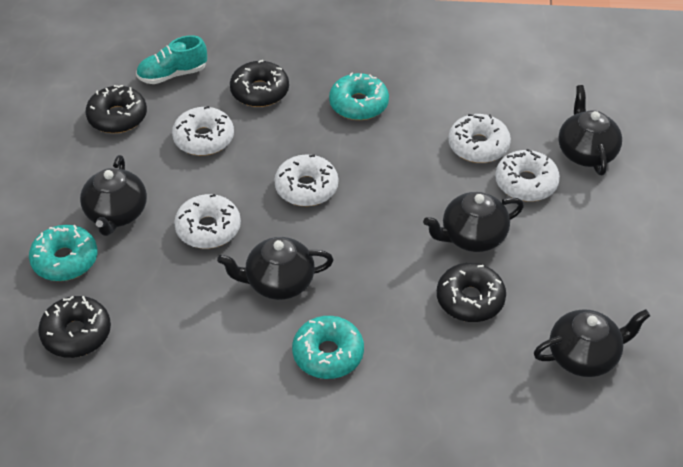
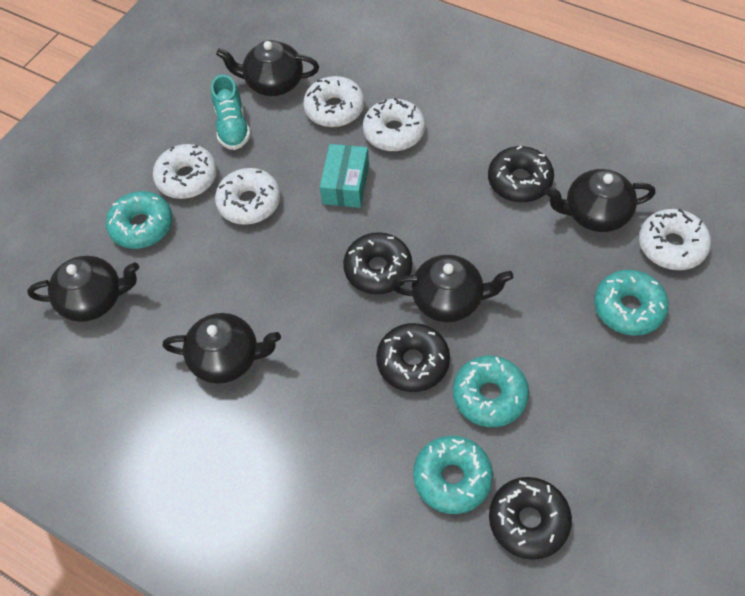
turquoise box: 0 -> 1
turquoise donut: 3 -> 4

